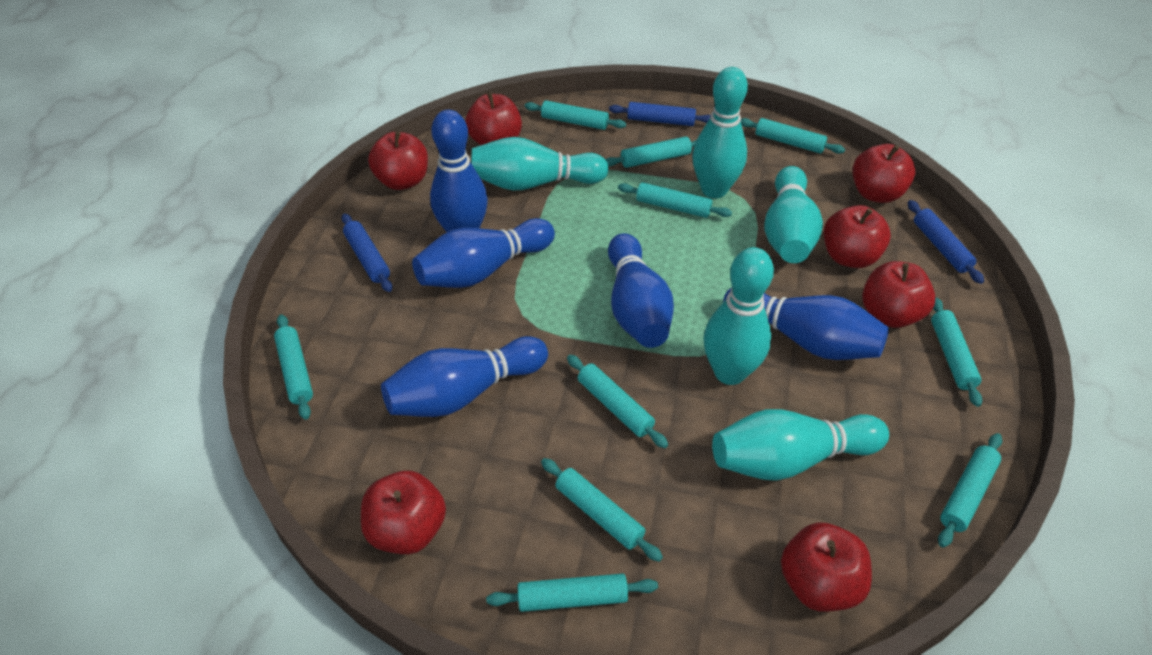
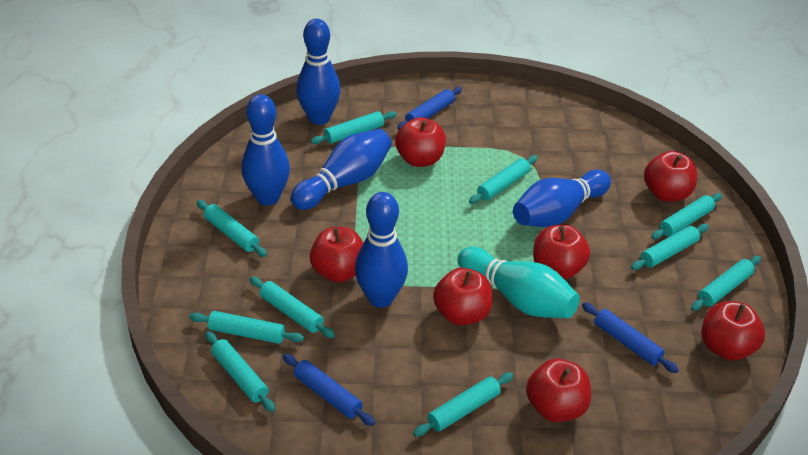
turquoise bowling pin: 5 -> 1

